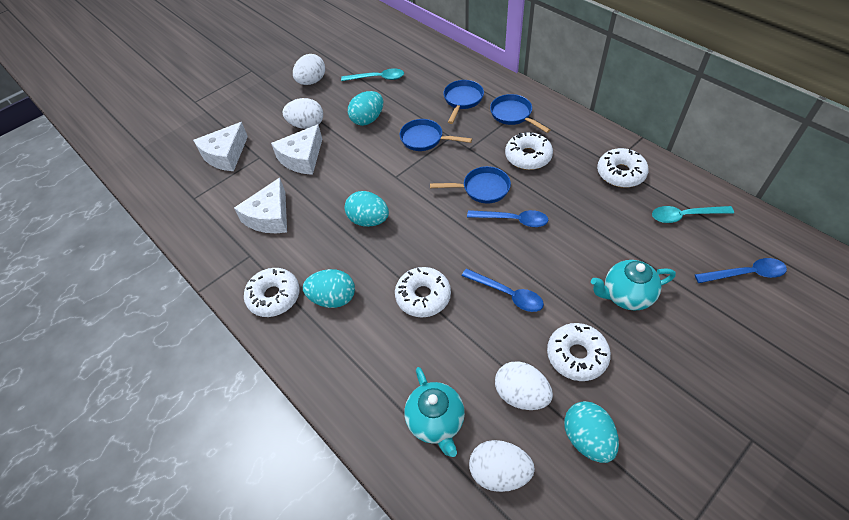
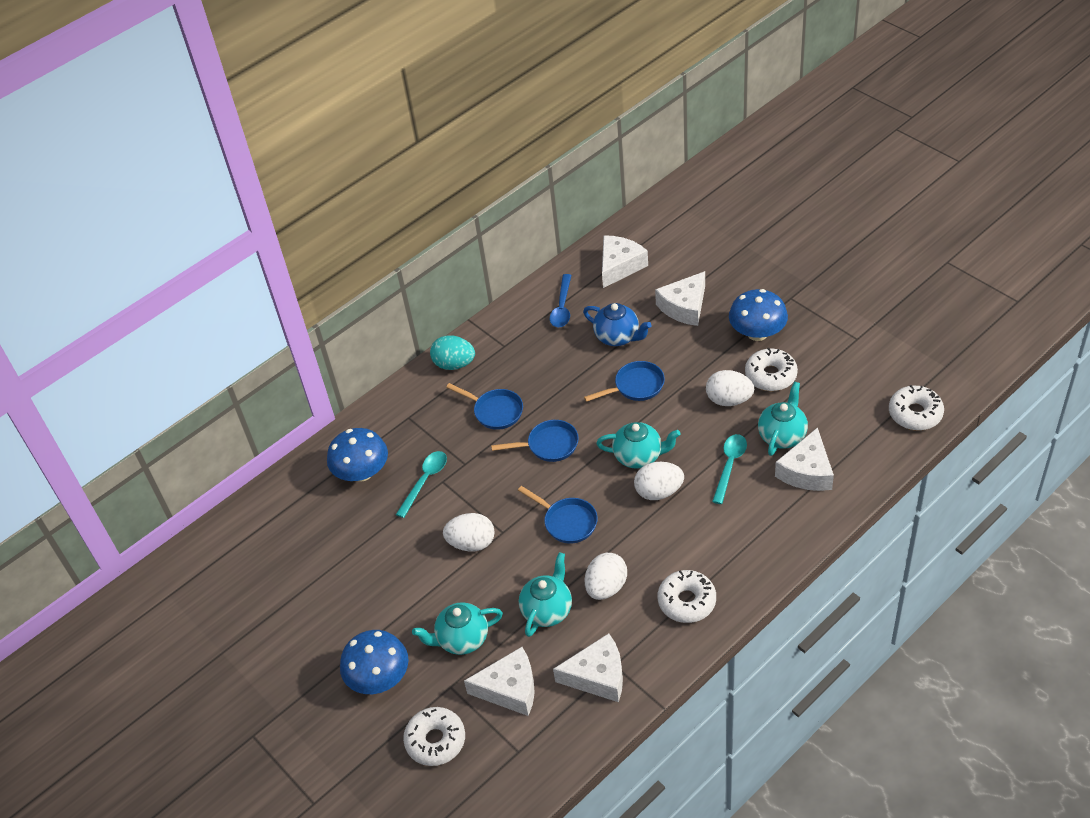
blue mushroom: 0 -> 3
blue spoon: 3 -> 1
blue teapot: 0 -> 1
turquoise egg: 4 -> 1
turquoise teapot: 2 -> 4
white cheese: 3 -> 5
white donut: 5 -> 4

